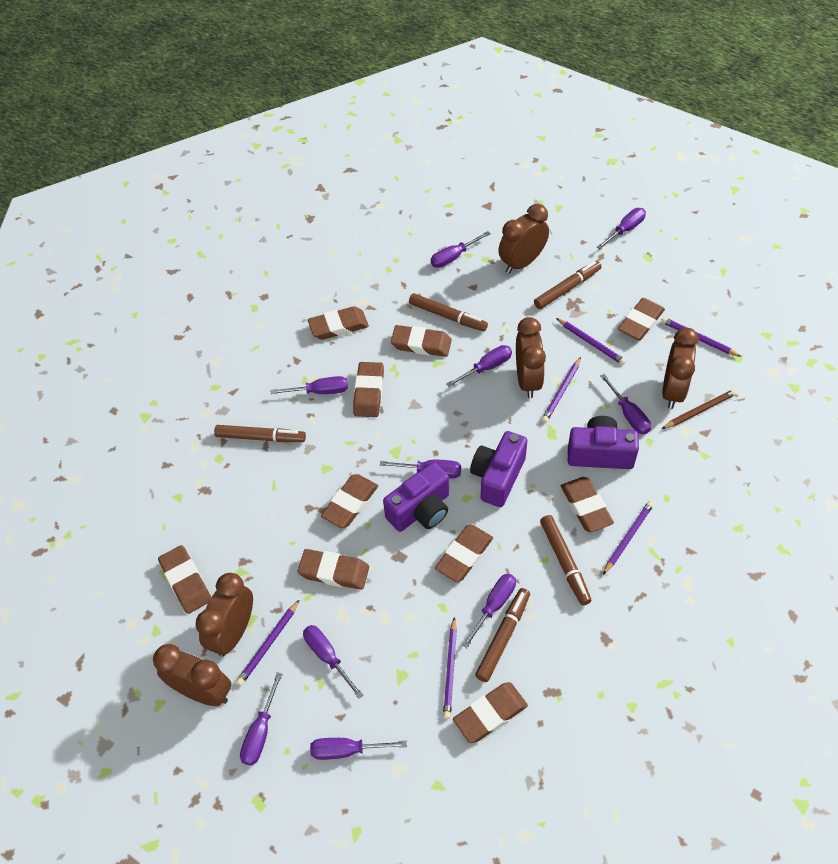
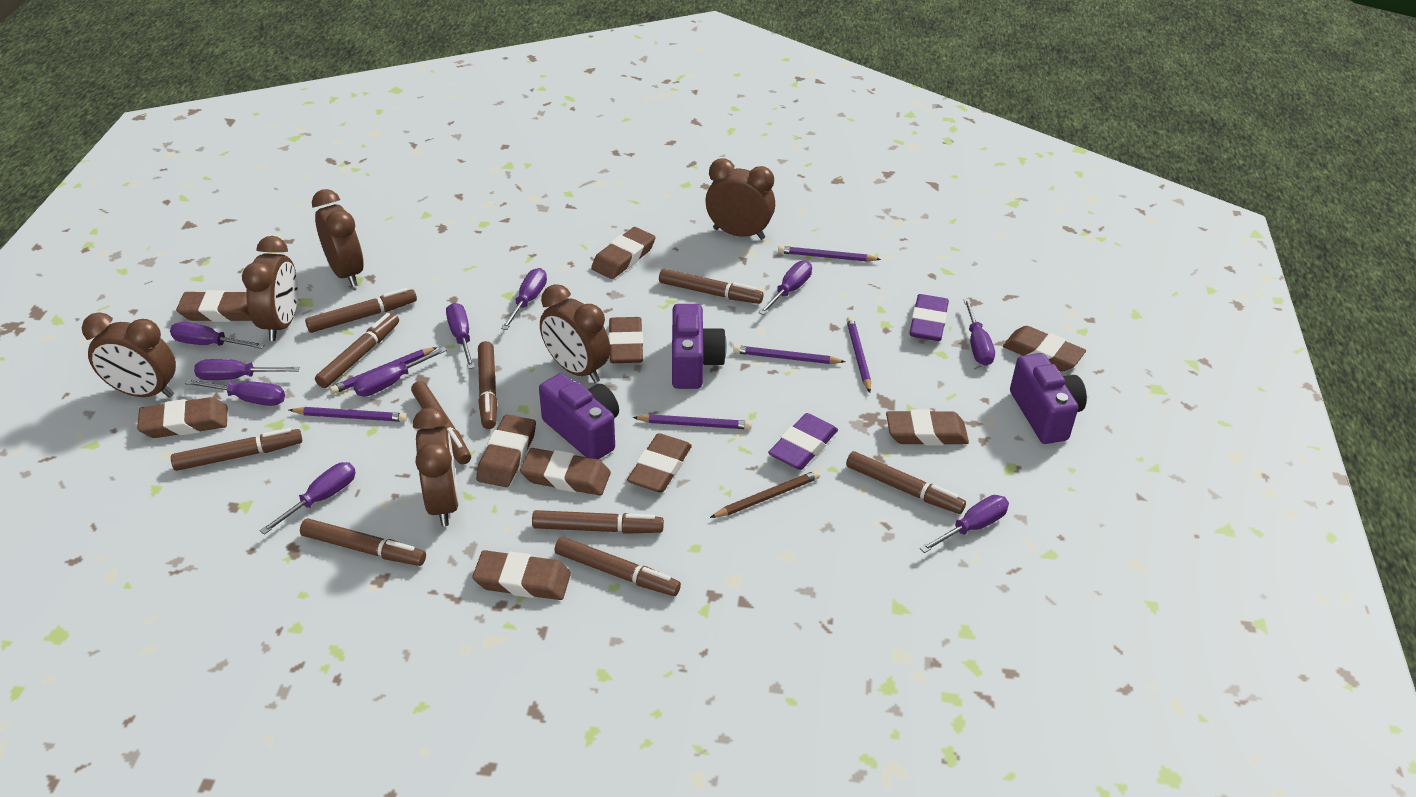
brown clock: 5 -> 6
brown marker: 5 -> 10
purple eraser: 0 -> 2

